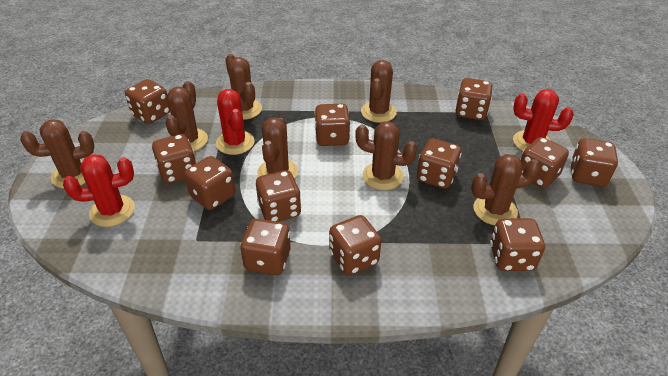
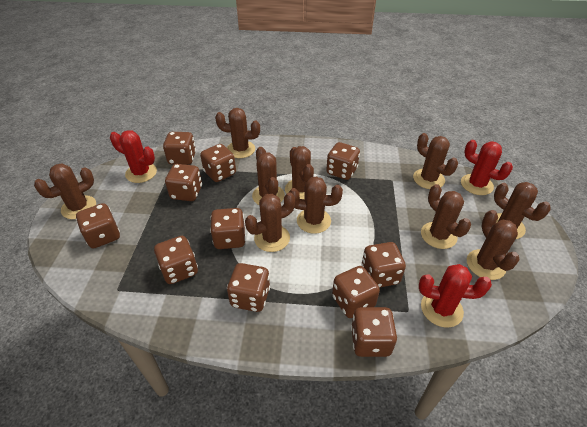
brown cactus: 7 -> 10
brown dice: 12 -> 11

